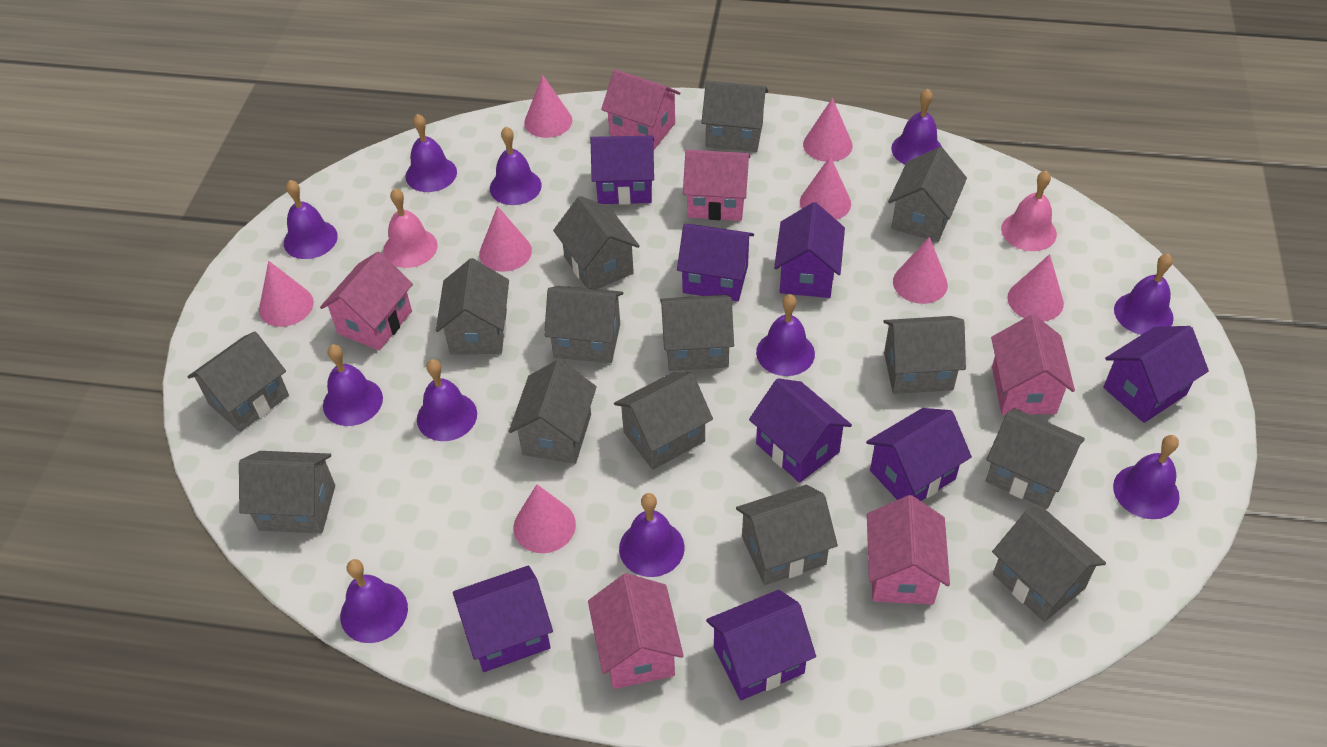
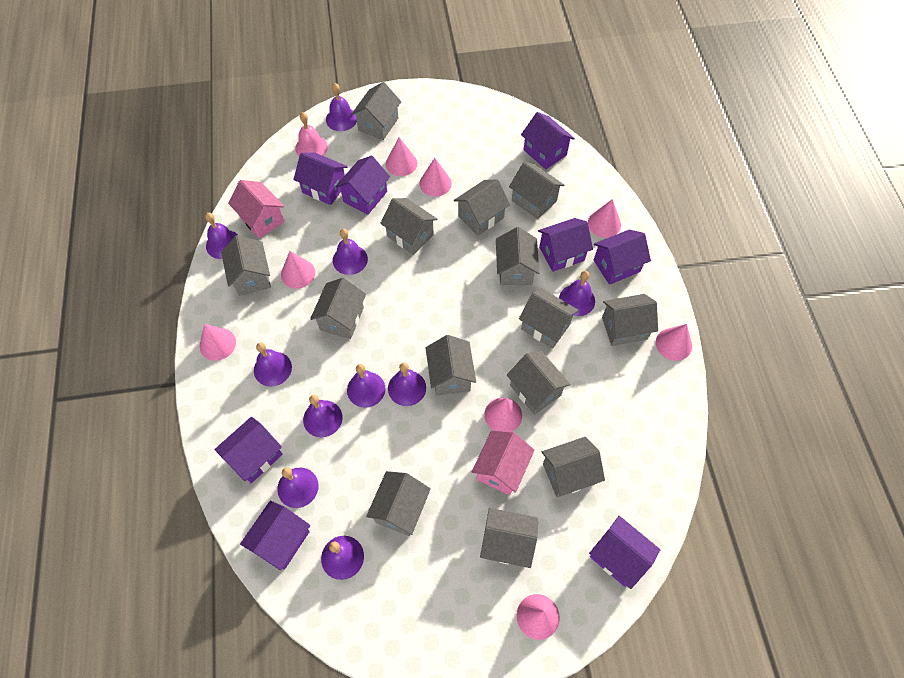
pink bell: 2 -> 1
pink house: 6 -> 2
purple bell: 11 -> 10

